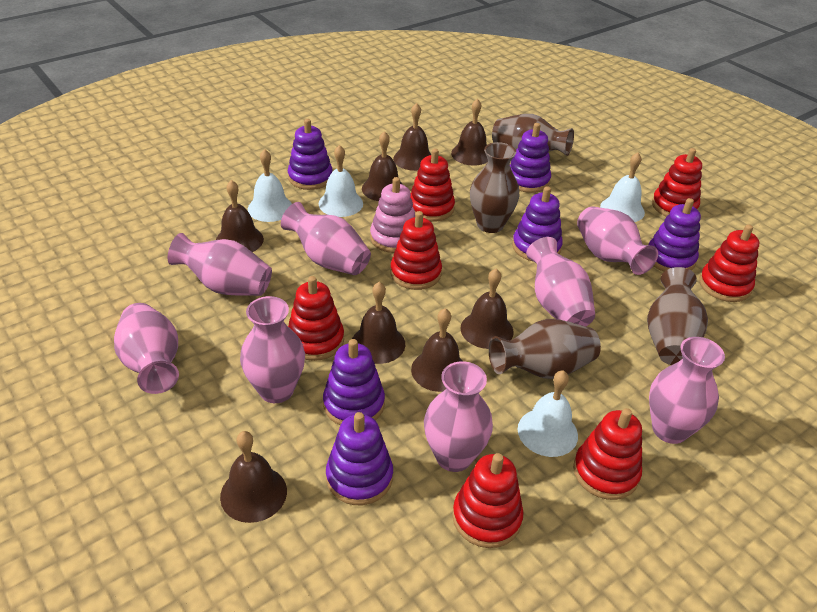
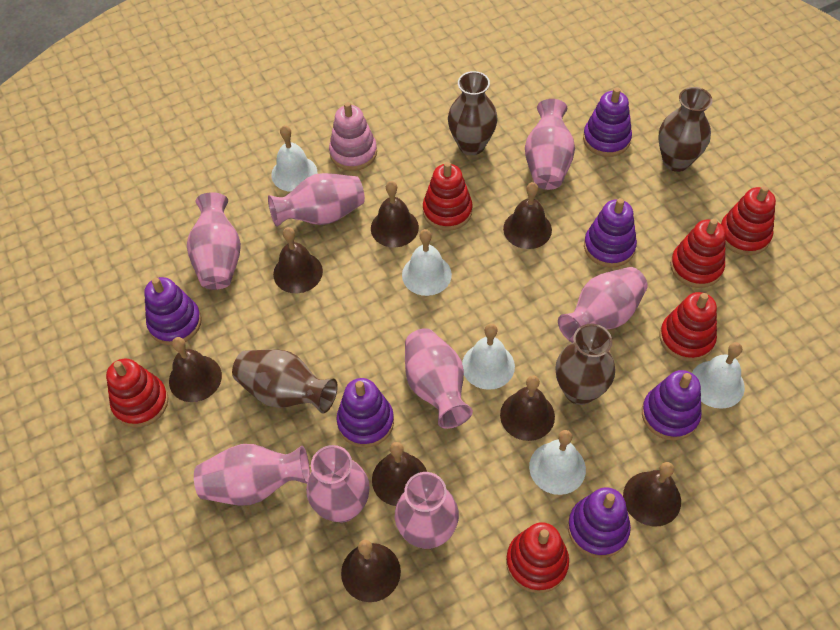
red stacking toy: 7 -> 6
white bell: 4 -> 5

